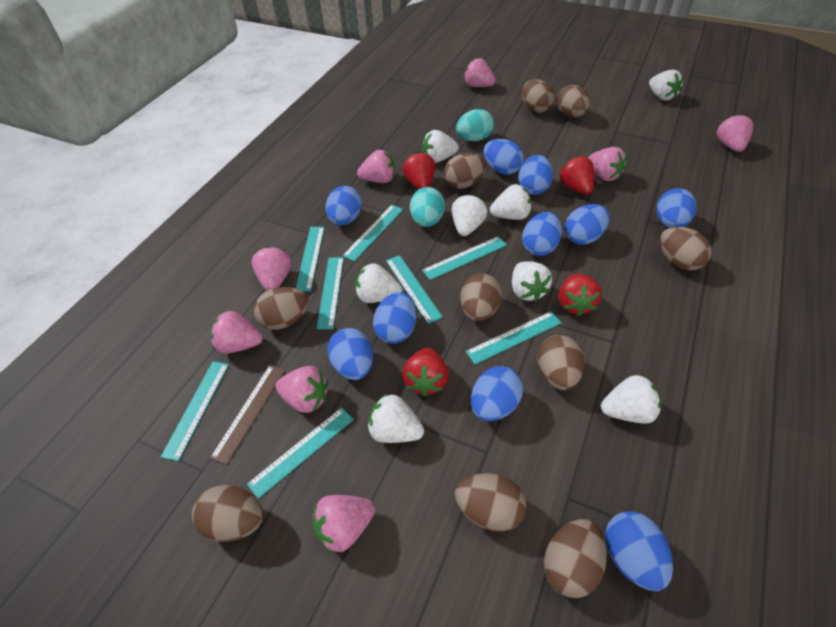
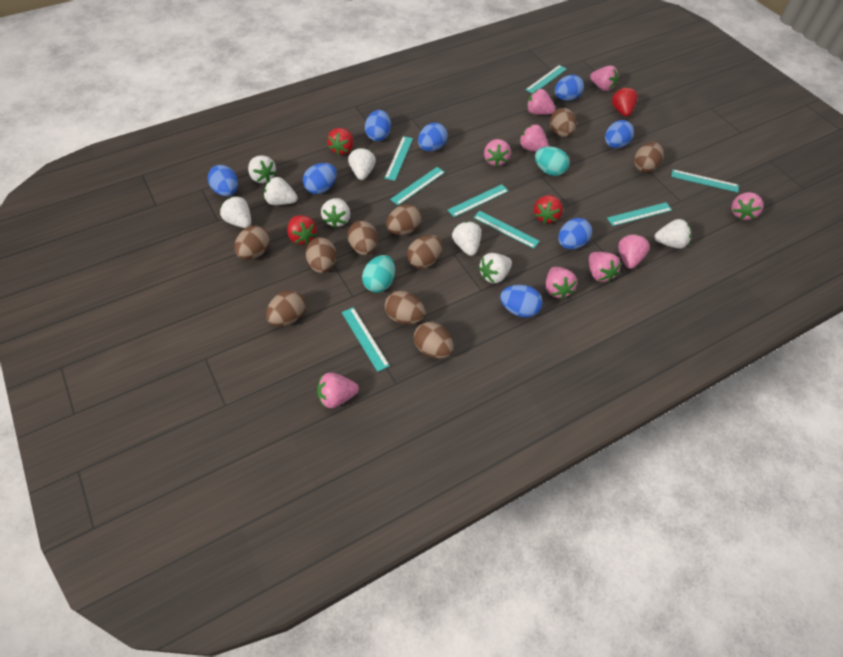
blue egg: 10 -> 8
brown ruler: 1 -> 0
pink strawberry: 8 -> 9

